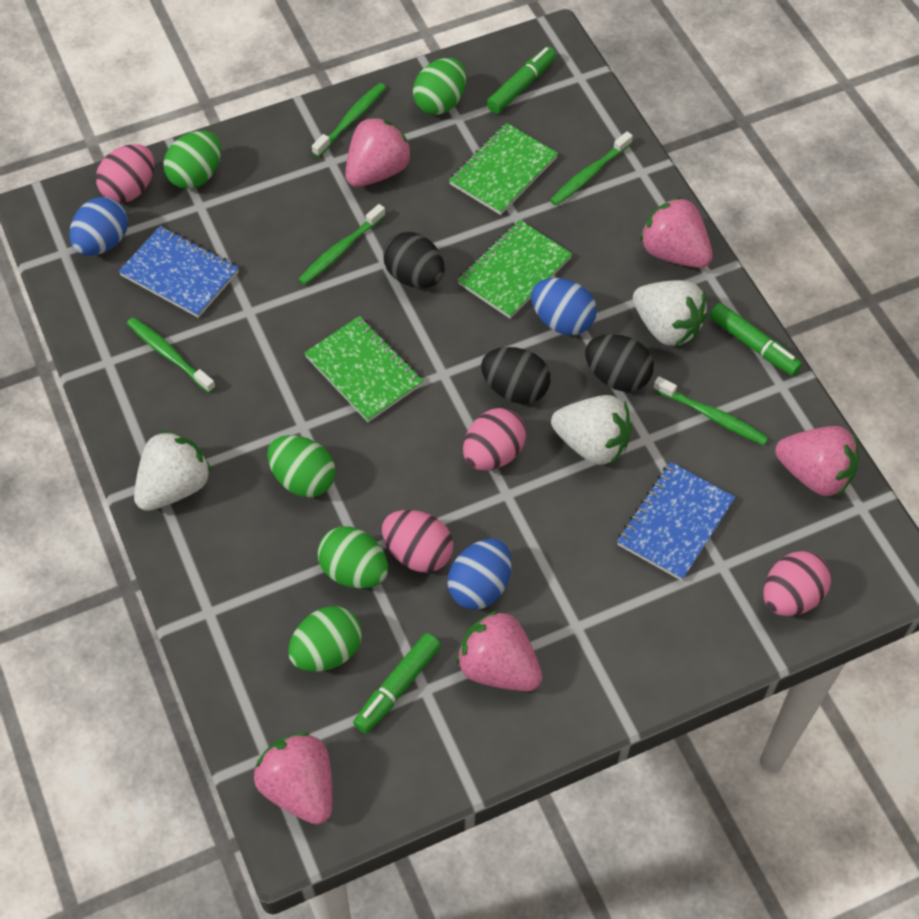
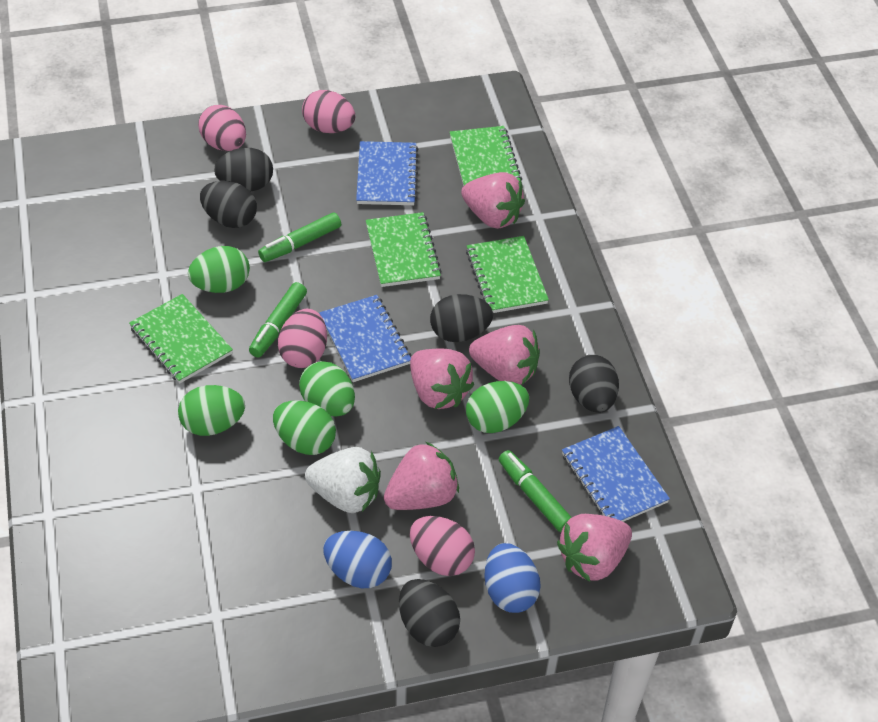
black egg: 3 -> 5
blue egg: 3 -> 2
blue notebook: 2 -> 3
green notebook: 3 -> 4
green toothbrush: 5 -> 0
white strawberry: 3 -> 1

